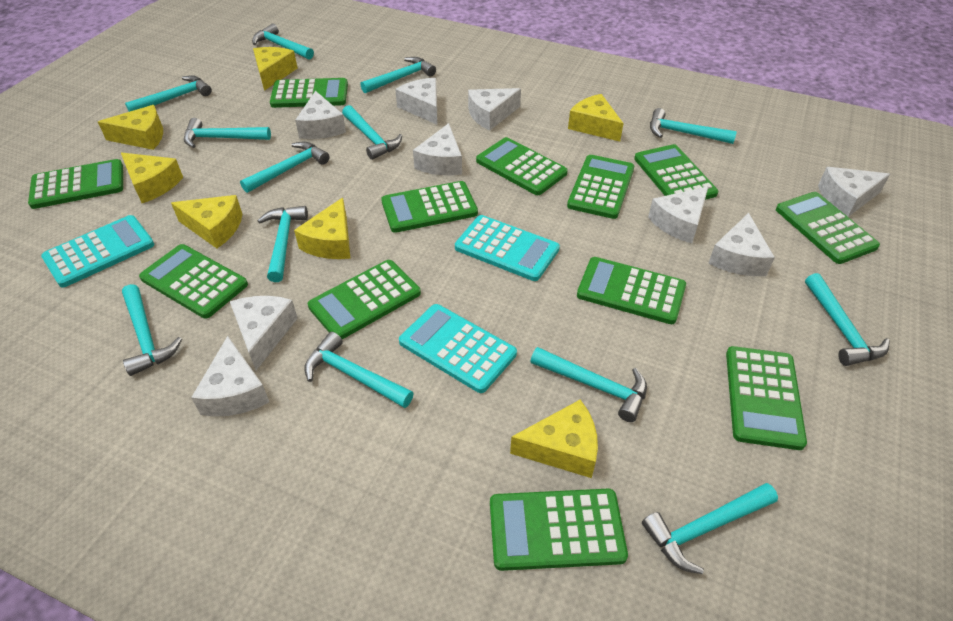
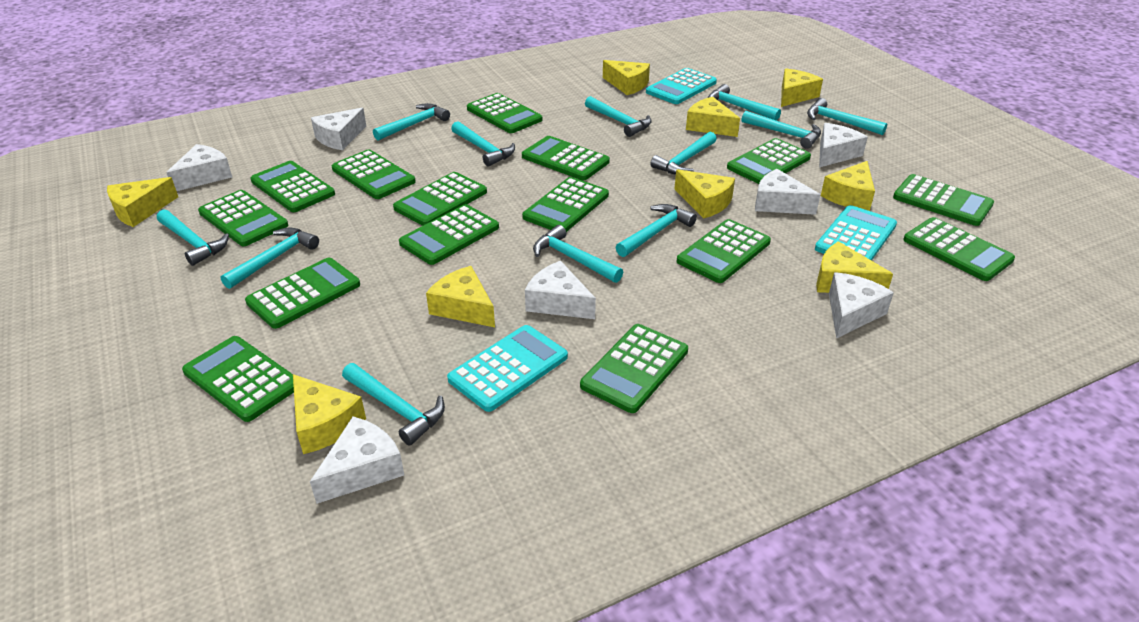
green calculator: 12 -> 15
turquoise hammer: 13 -> 12
white cheese: 9 -> 7
yellow cheese: 7 -> 9

